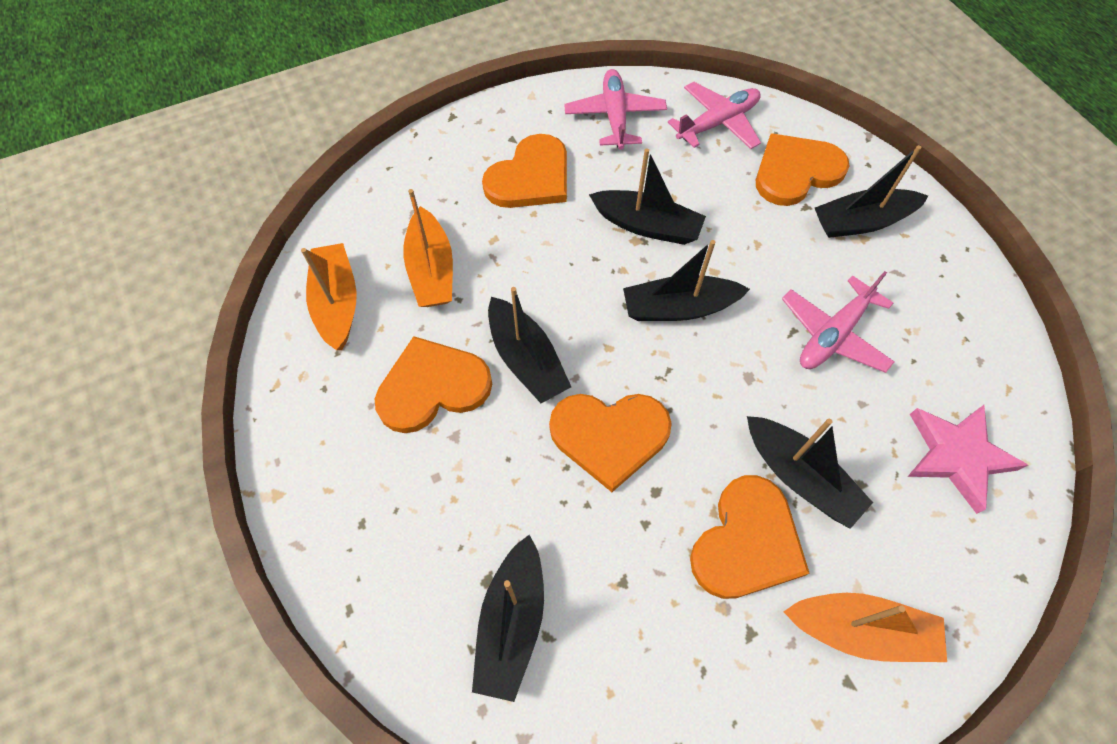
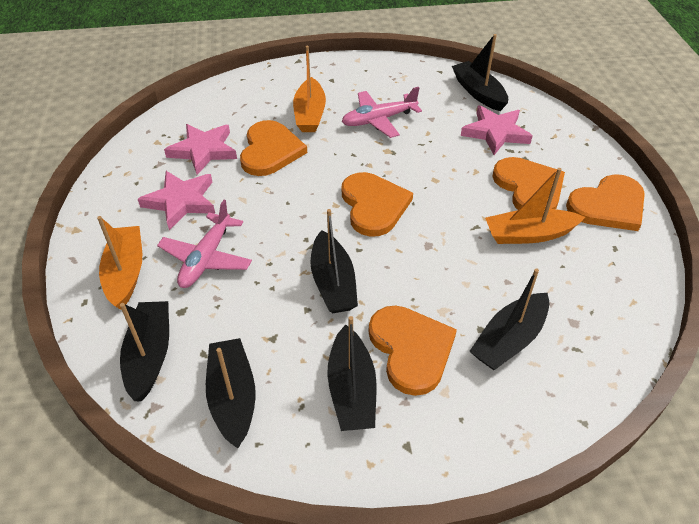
pink plane: 3 -> 2
pink star: 1 -> 3

